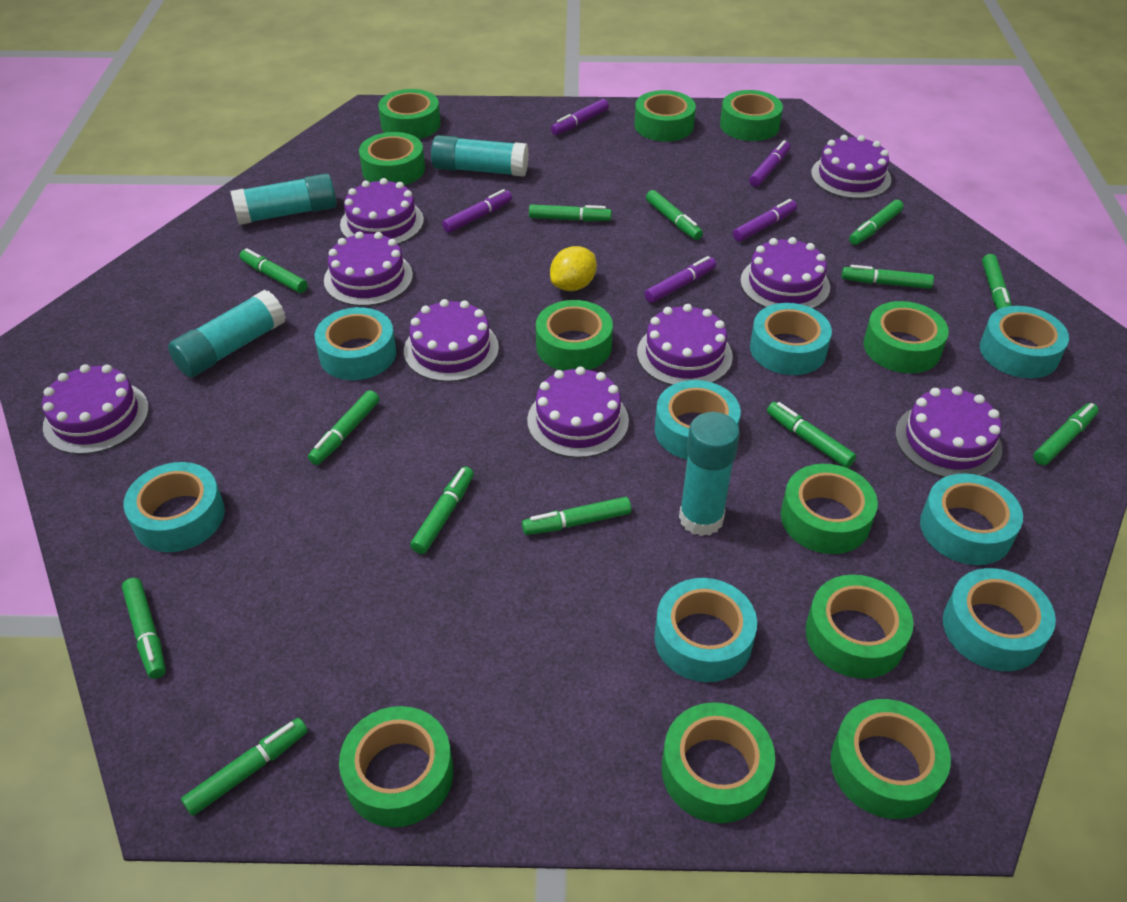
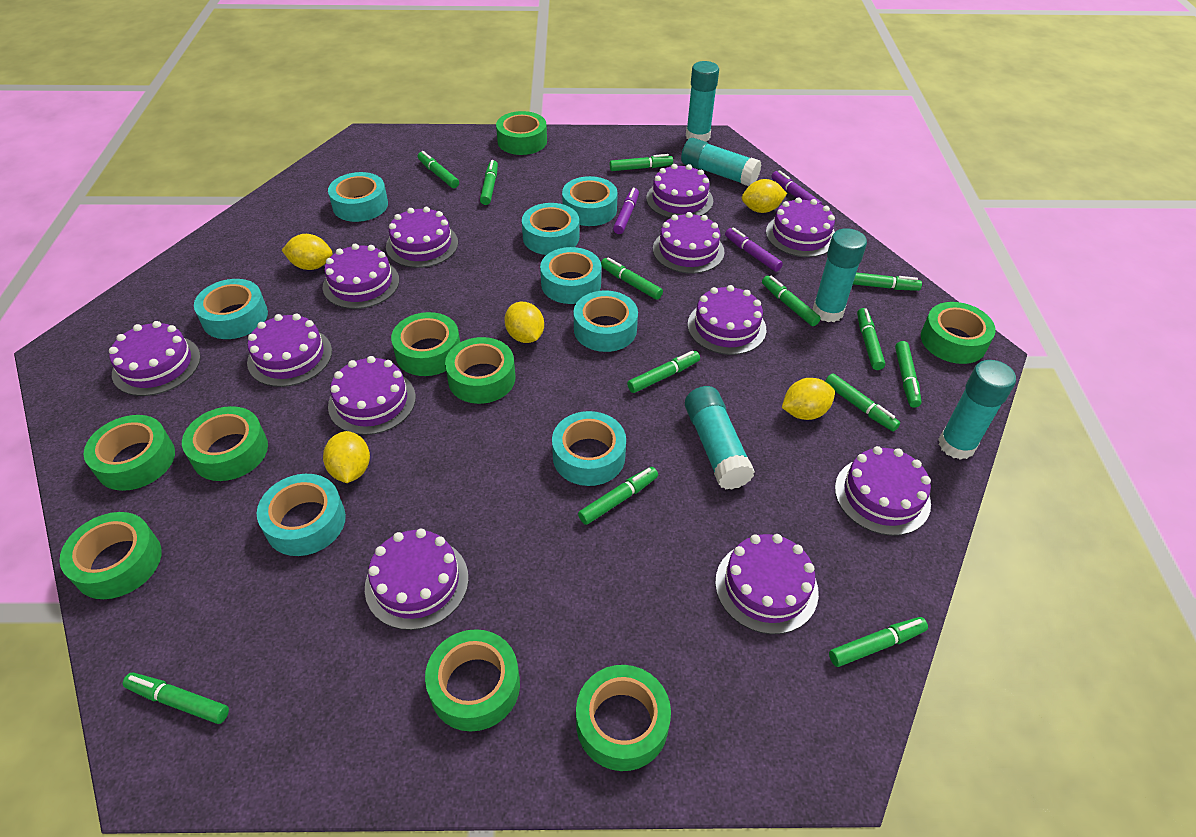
green tape: 11 -> 9
purple cake: 9 -> 12
purple marker: 5 -> 3
turquoise glue stick: 4 -> 5
yellow lemon: 1 -> 5

